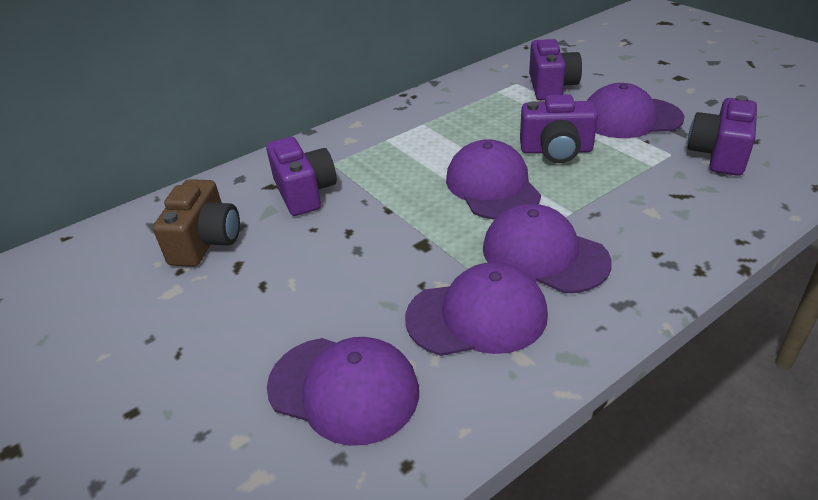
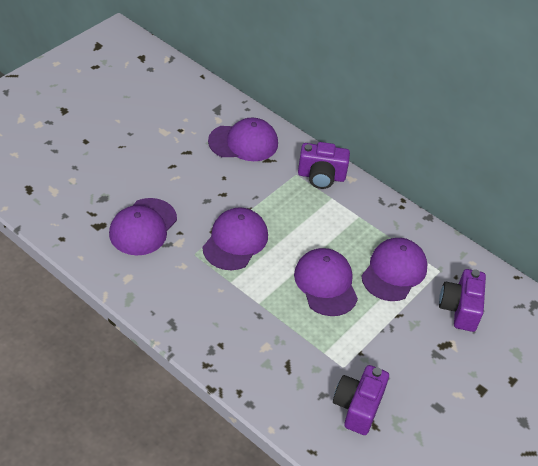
brown camera: 1 -> 0
purple camera: 4 -> 3

